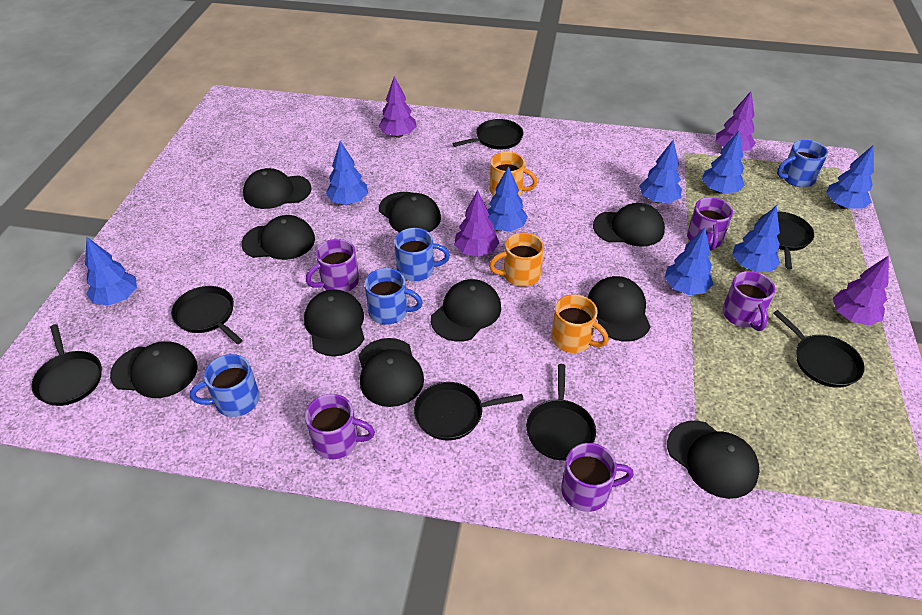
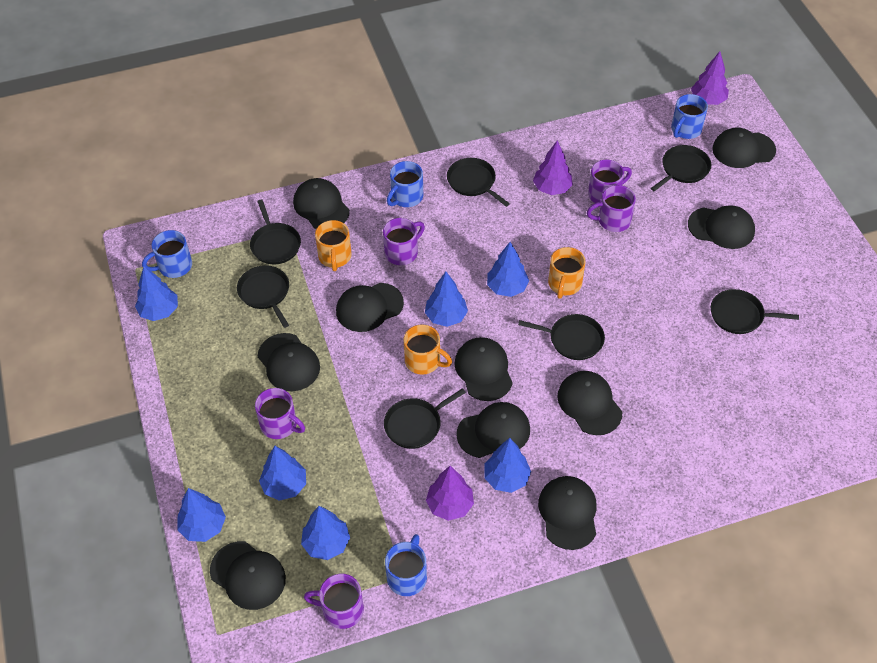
blue tree: 8 -> 7
purple tree: 4 -> 3

